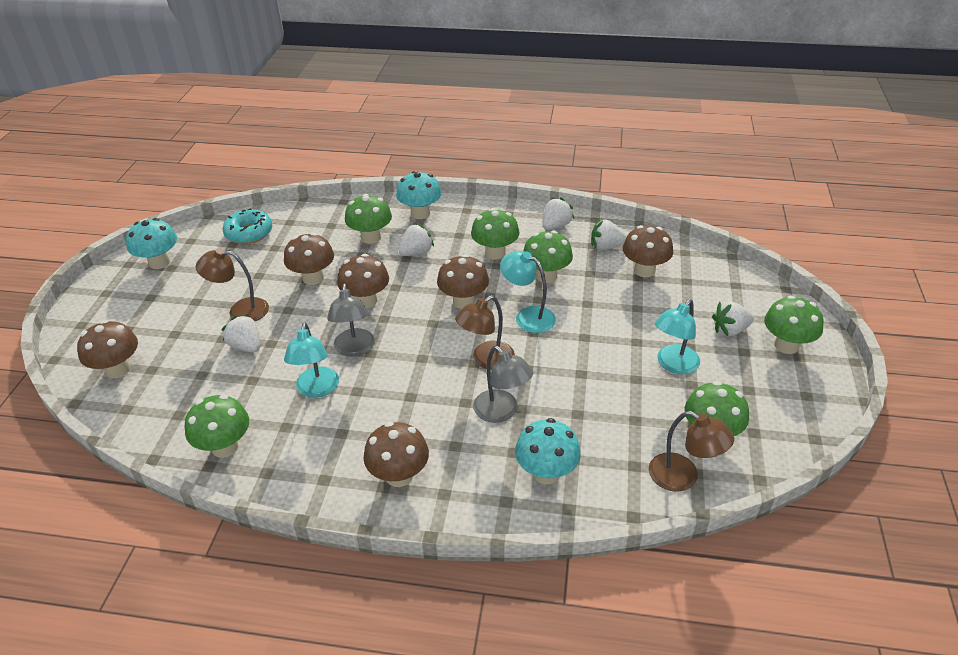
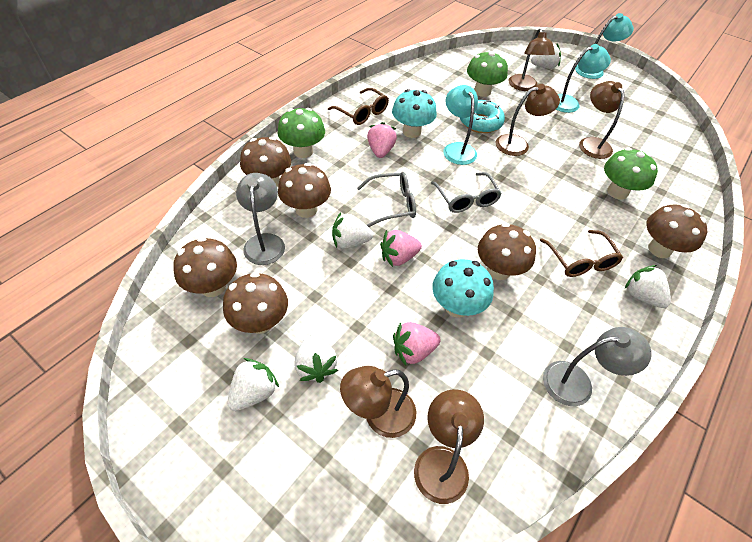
brown glasses: 0 -> 2
brown lamp: 3 -> 5
green mushroom: 6 -> 3
grey glasses: 0 -> 2
pink strawberry: 0 -> 3
turquoise mushroom: 3 -> 2

